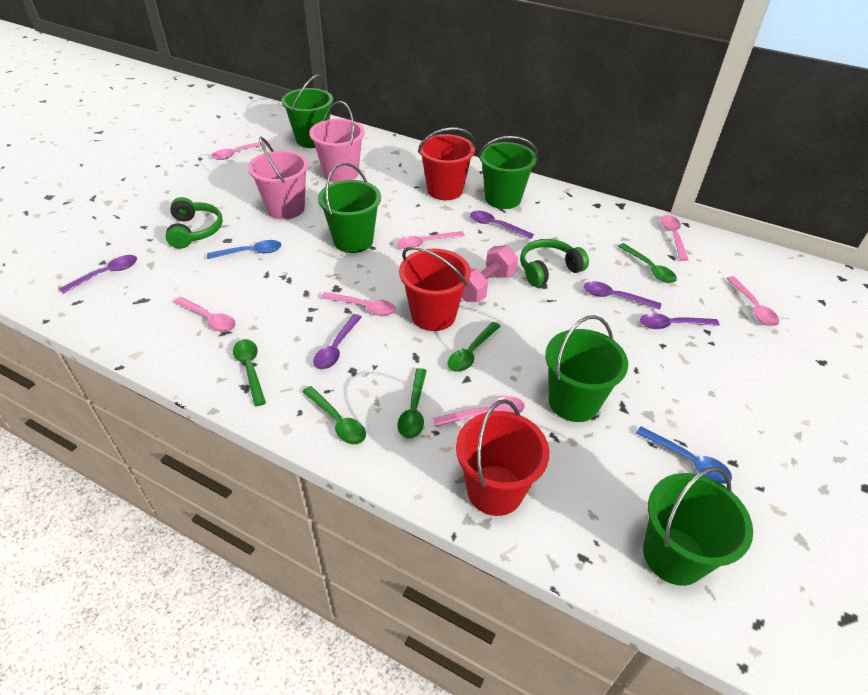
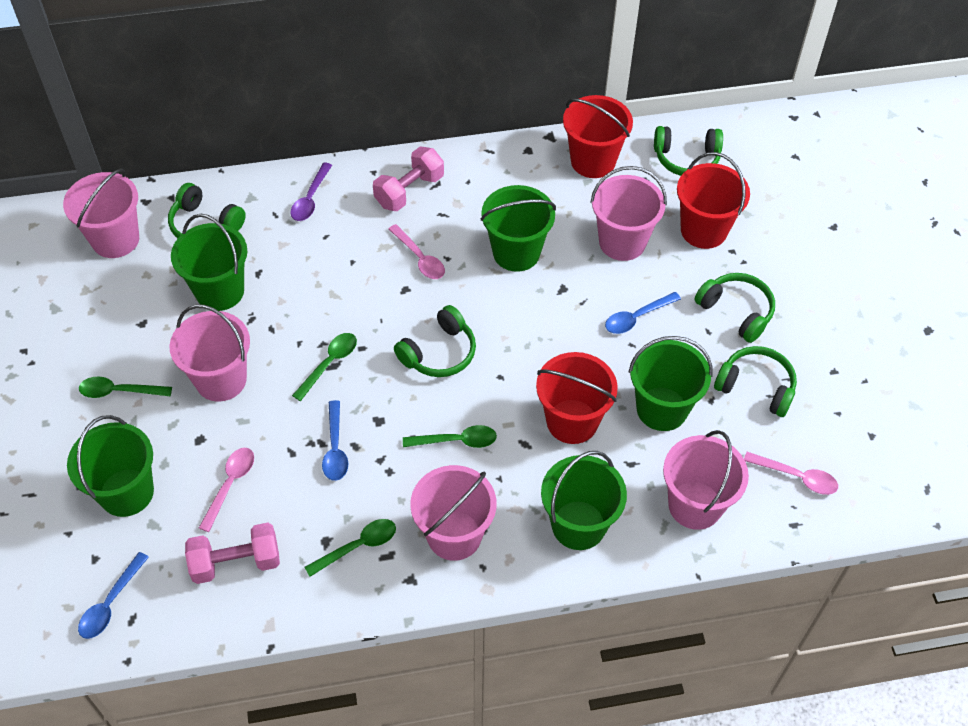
blue spoon: 2 -> 3
green headphones: 2 -> 5
green spoon: 5 -> 4
pink bucket: 2 -> 5
pink dumbbell: 1 -> 2
pink spoon: 7 -> 3
purple spoon: 5 -> 1

